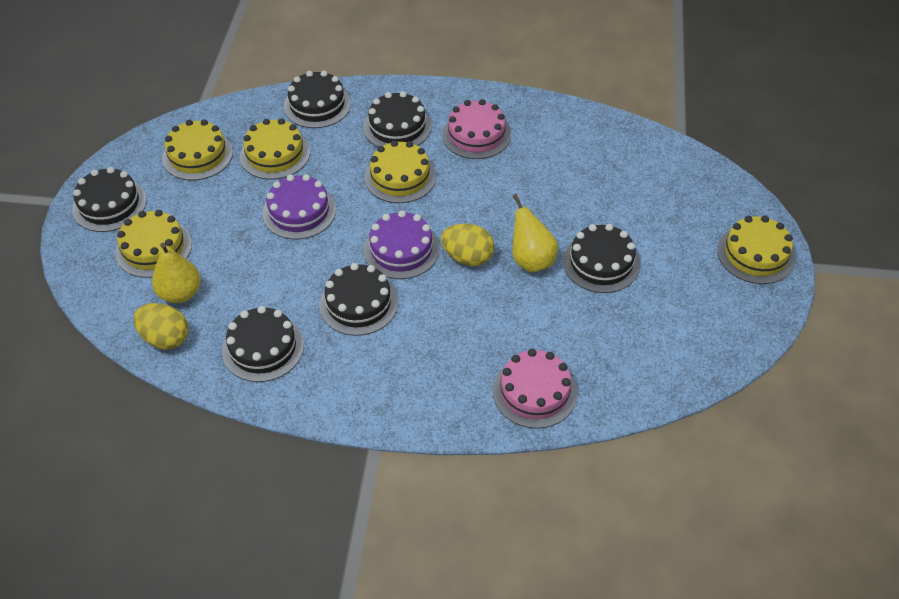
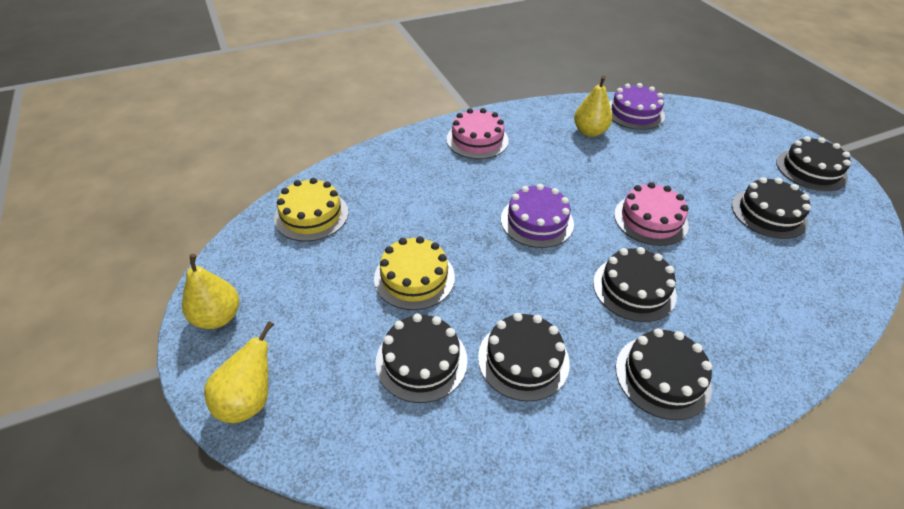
yellow cake: 5 -> 2
yellow egg: 2 -> 0
yellow pear: 2 -> 3

